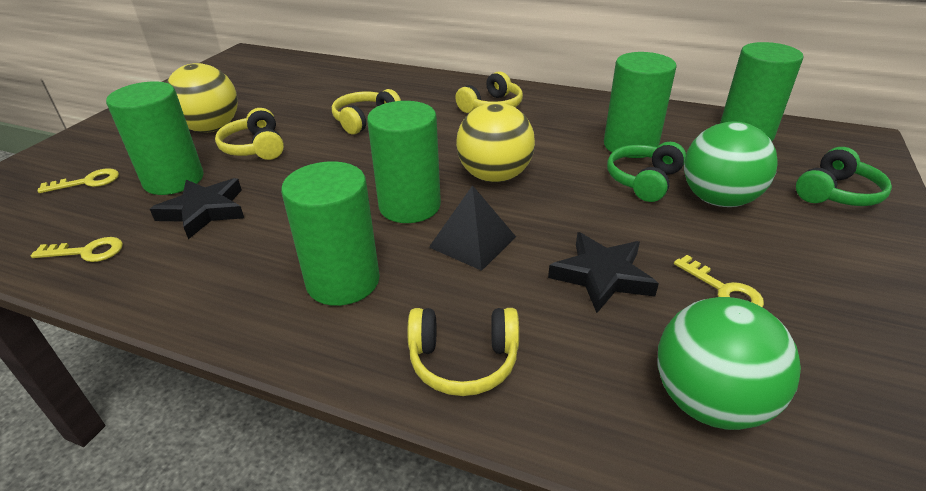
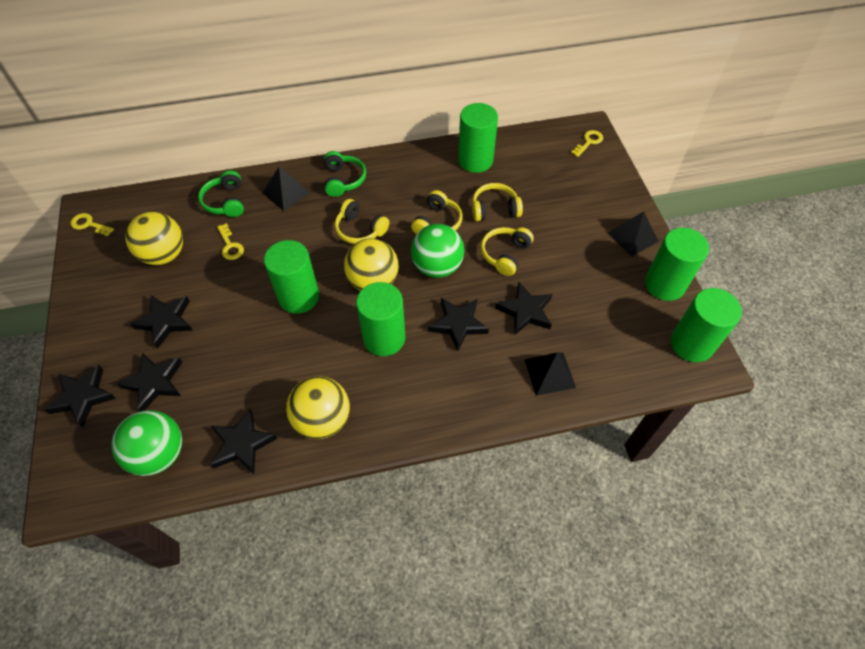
black pyramid: 1 -> 3
black star: 2 -> 6
yellow ball: 2 -> 3

